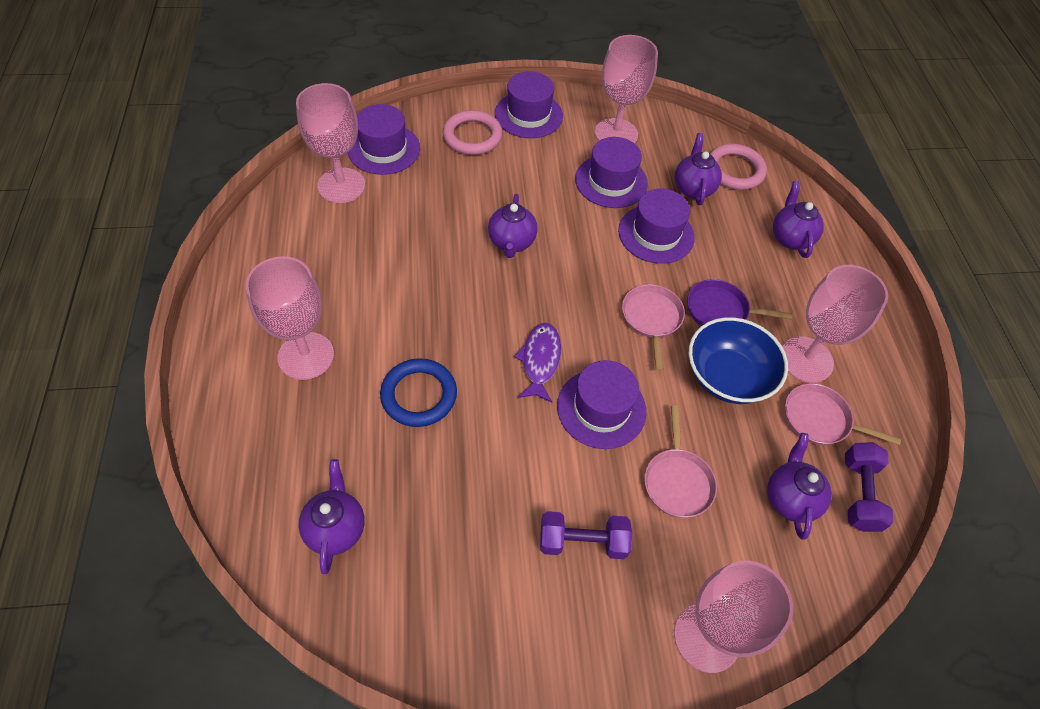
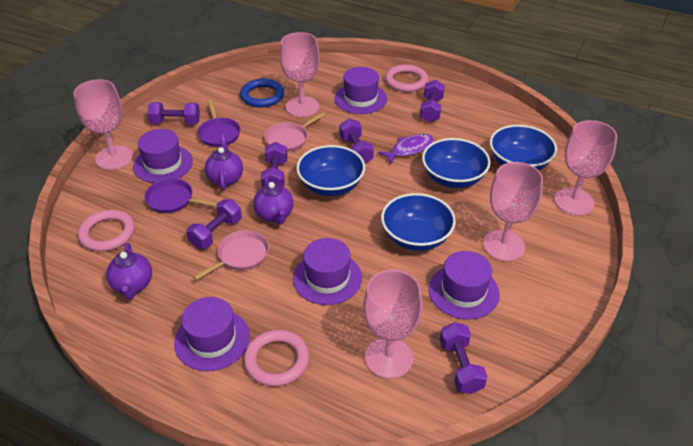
blue bowl: 1 -> 4
pink pan: 3 -> 2
pink ring: 2 -> 3
purple dumbbell: 2 -> 6
purple pan: 1 -> 2
purple teapot: 5 -> 3

